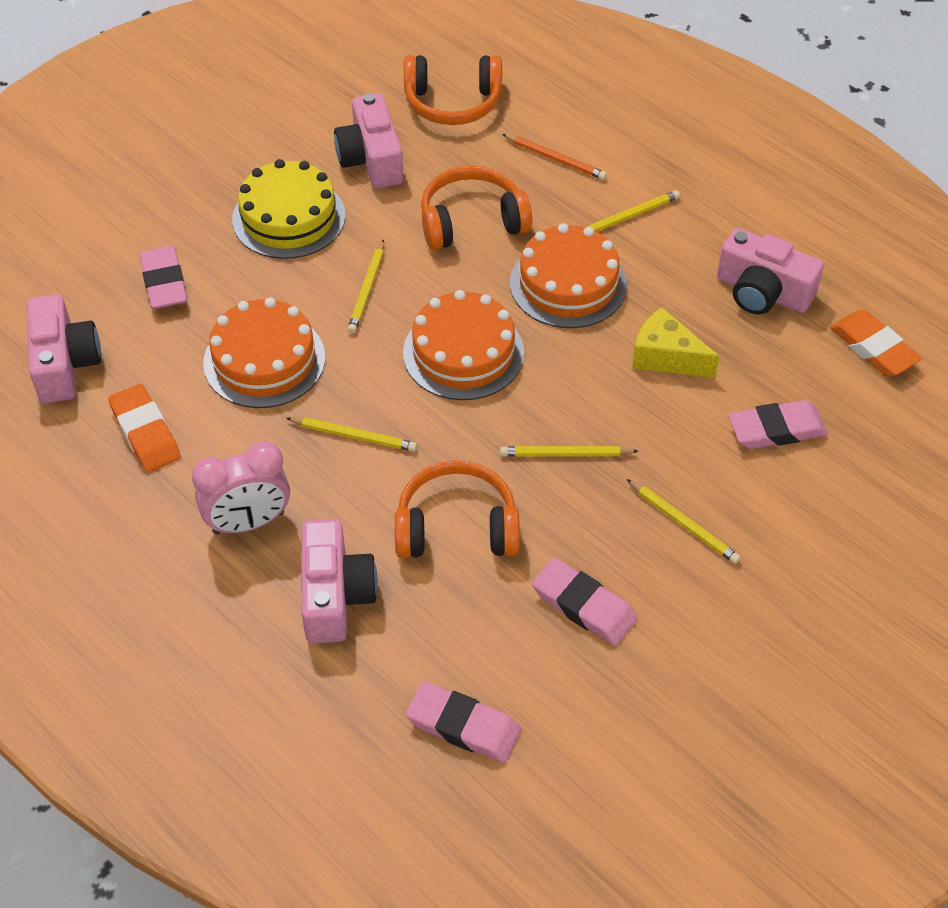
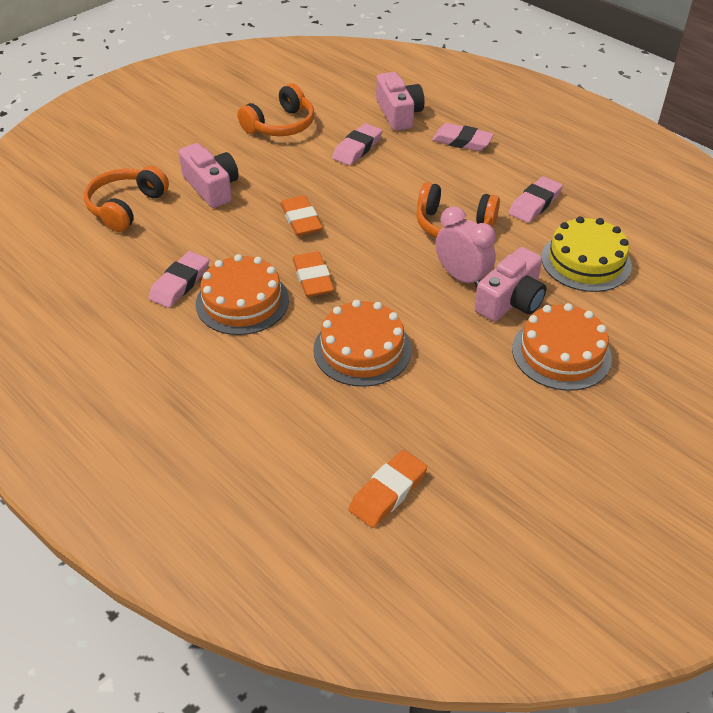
orange eraser: 2 -> 3
orange pencil: 1 -> 0
pink camera: 4 -> 3
yellow cheese: 1 -> 0
yellow pencil: 5 -> 0

